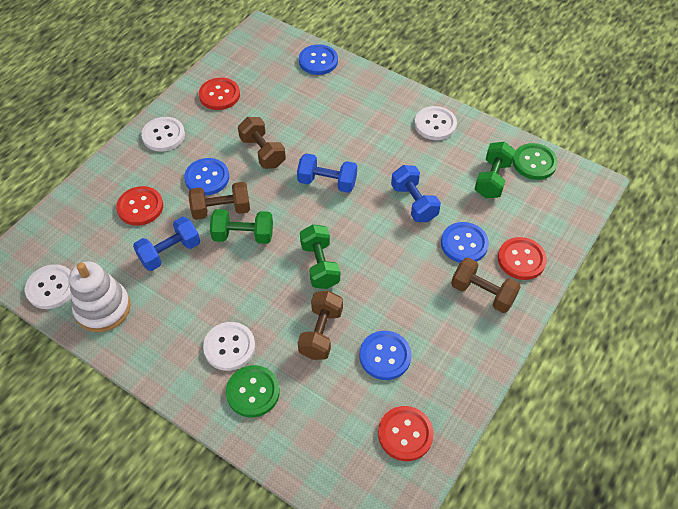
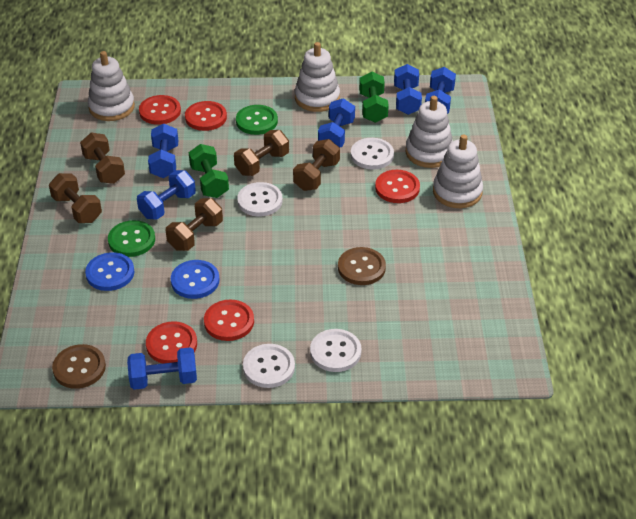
blue button: 4 -> 2
blue dumbbell: 3 -> 6
brown button: 0 -> 2
brown dumbbell: 4 -> 5
green dumbbell: 3 -> 2
red button: 4 -> 5
white stacking toy: 1 -> 4

